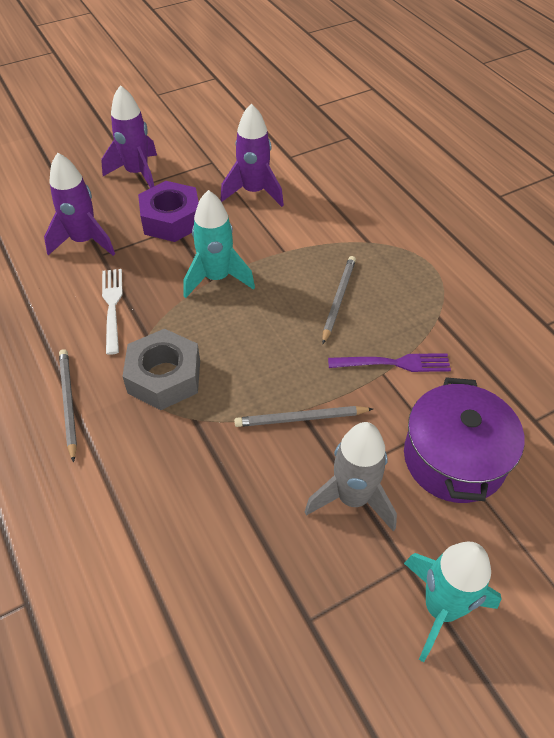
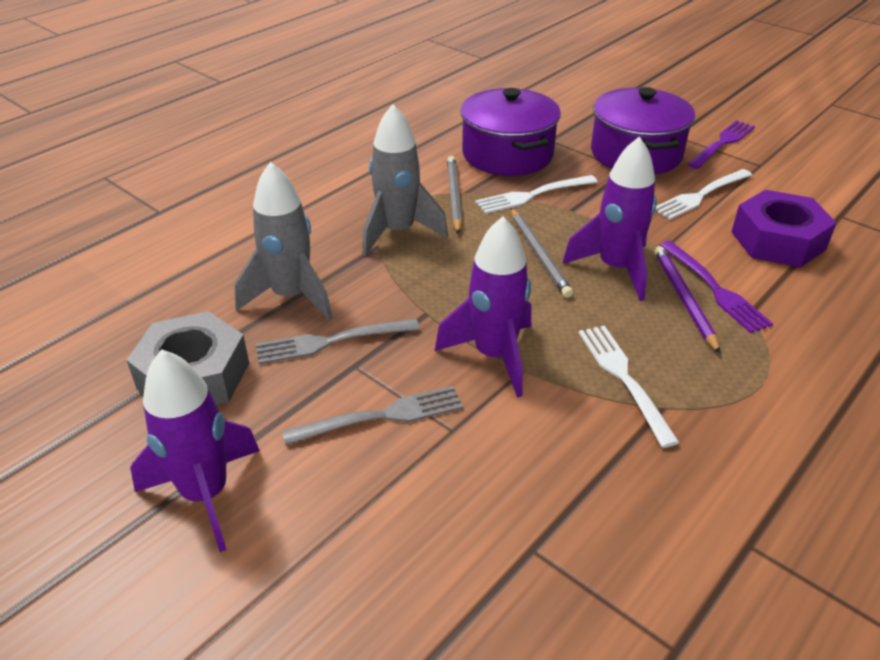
grey fork: 0 -> 2
grey pencil: 3 -> 2
grey rocket: 1 -> 2
purple fork: 1 -> 2
purple pencil: 0 -> 1
purple pot: 1 -> 2
turquoise rocket: 2 -> 0
white fork: 1 -> 3

